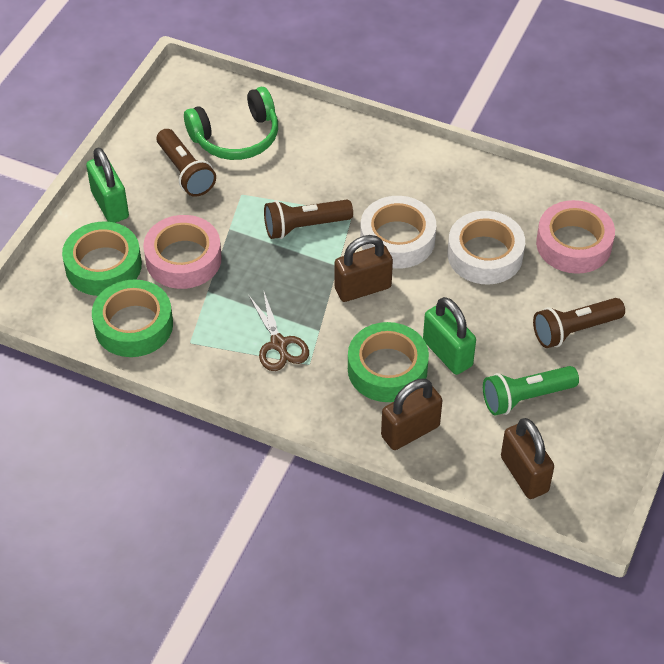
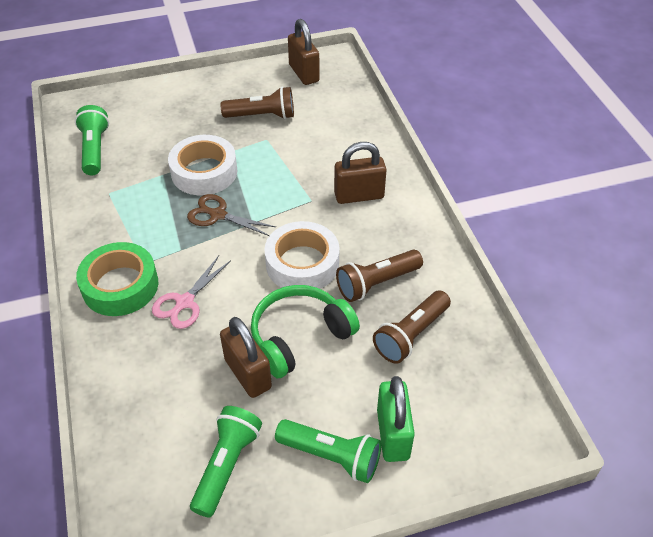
green flashlight: 1 -> 3
green padlock: 2 -> 1
green tape: 3 -> 1
pink scissors: 0 -> 1
pink tape: 2 -> 0

